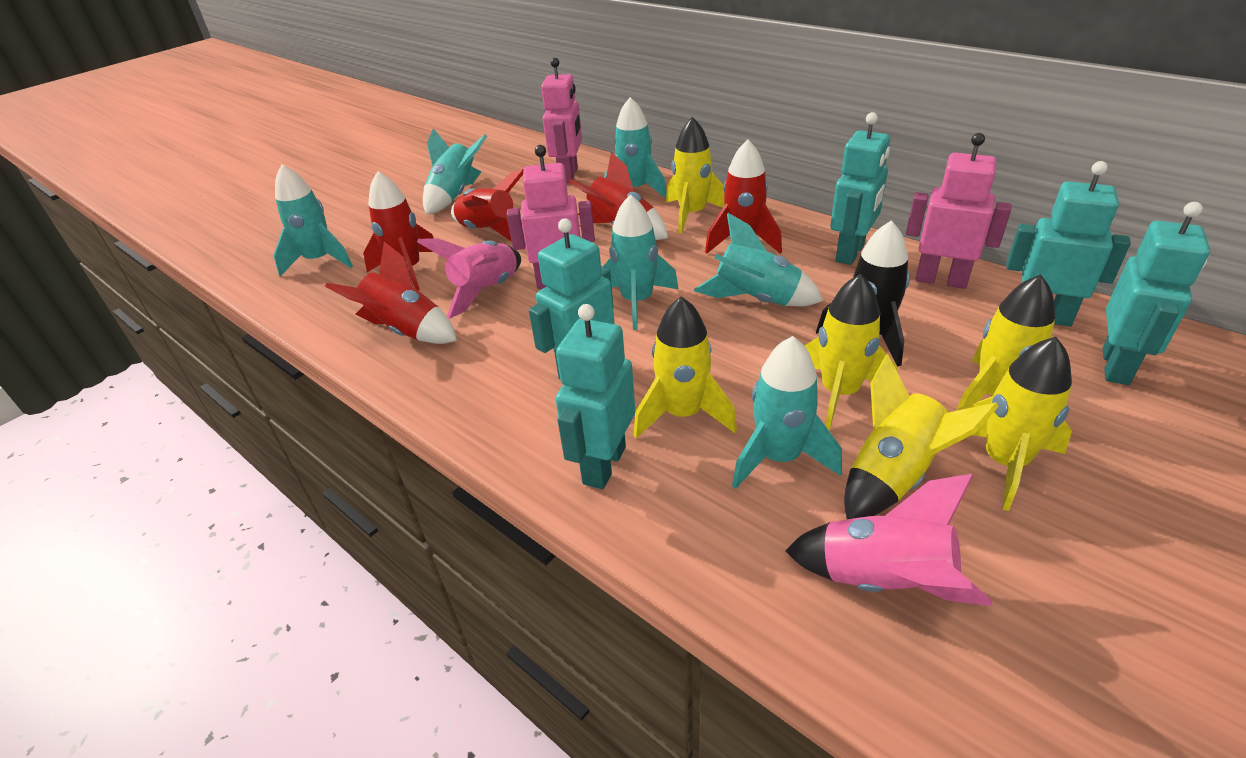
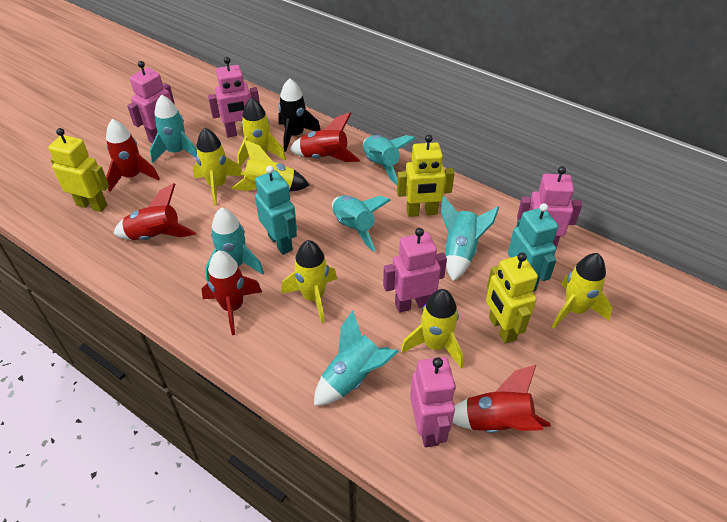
pink robot: 3 -> 5
pink rocket: 2 -> 0
turquoise robot: 5 -> 2
yellow robot: 0 -> 3

